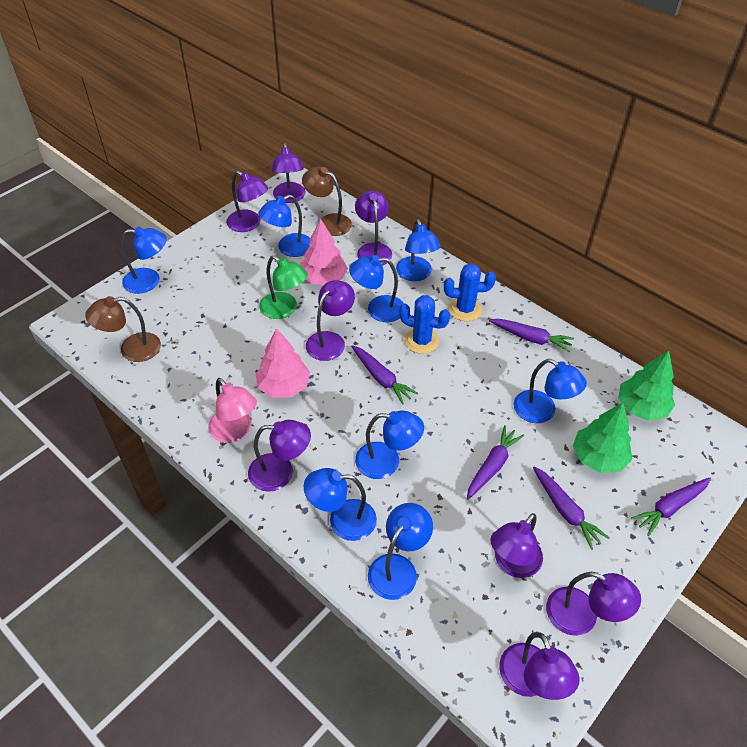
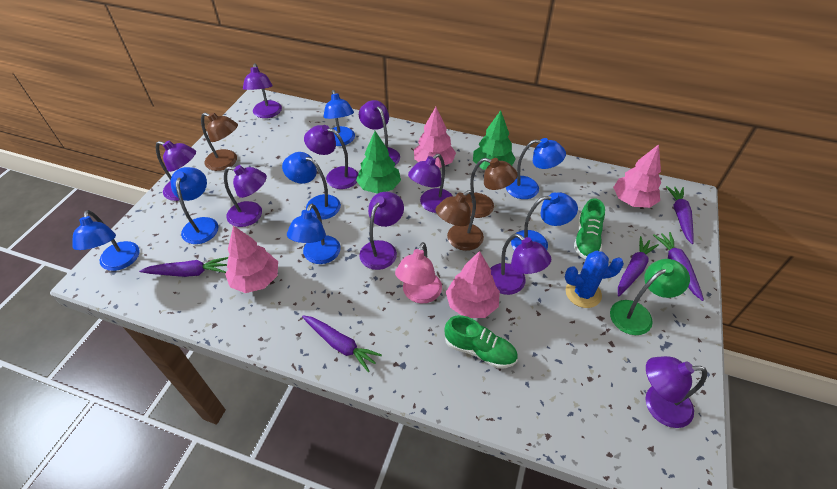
blue cactus: 2 -> 1
blue lamp: 8 -> 7
brown lamp: 2 -> 3
green shoe: 0 -> 2
pink tree: 2 -> 4
purple lamp: 8 -> 9

